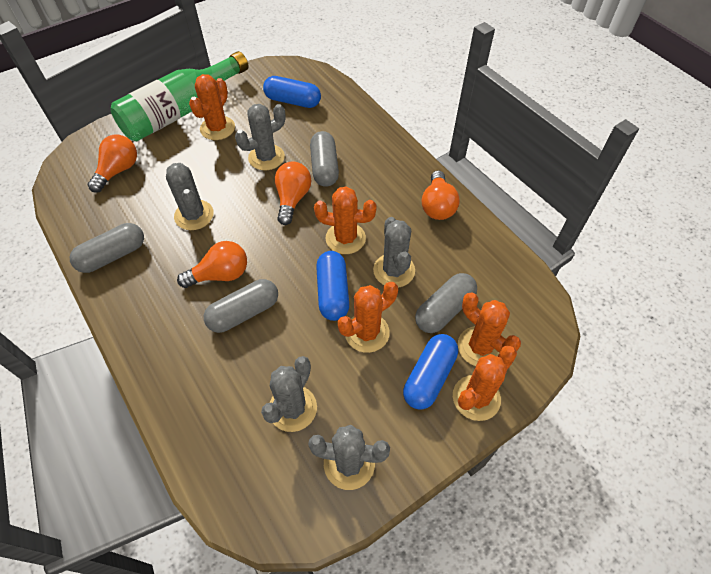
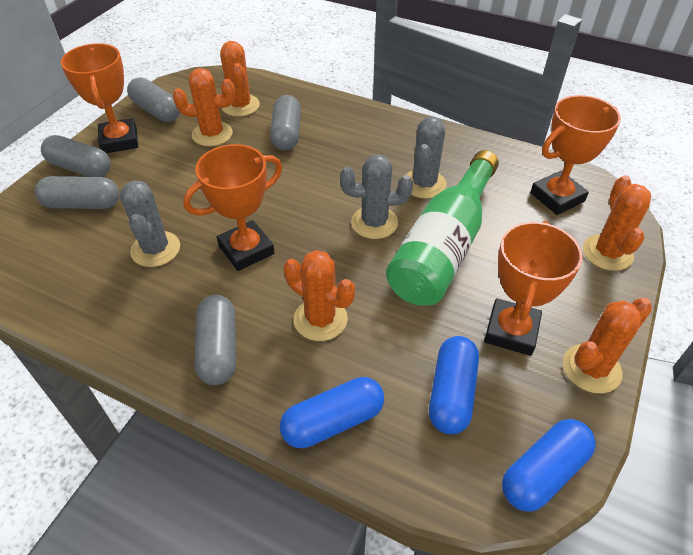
grey cactus: 5 -> 3
grey capsule: 4 -> 5
orange light bulb: 4 -> 0
orange trophy: 0 -> 4

